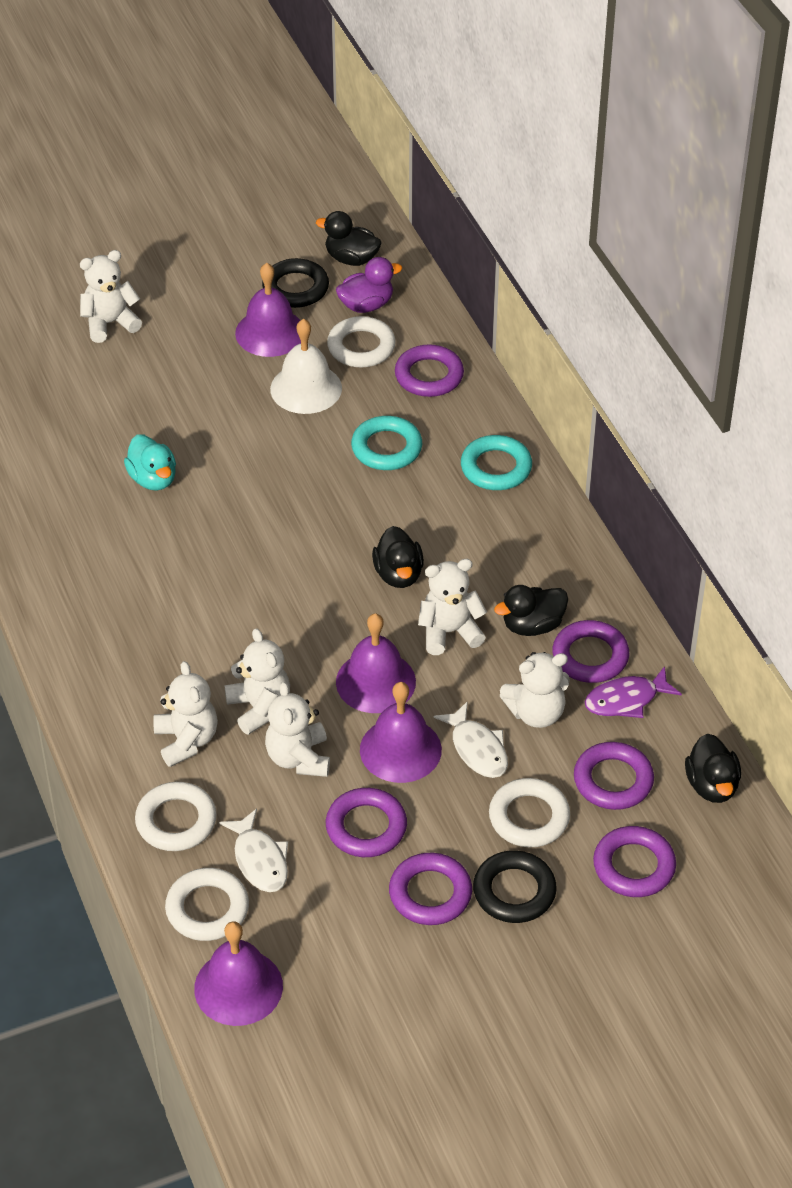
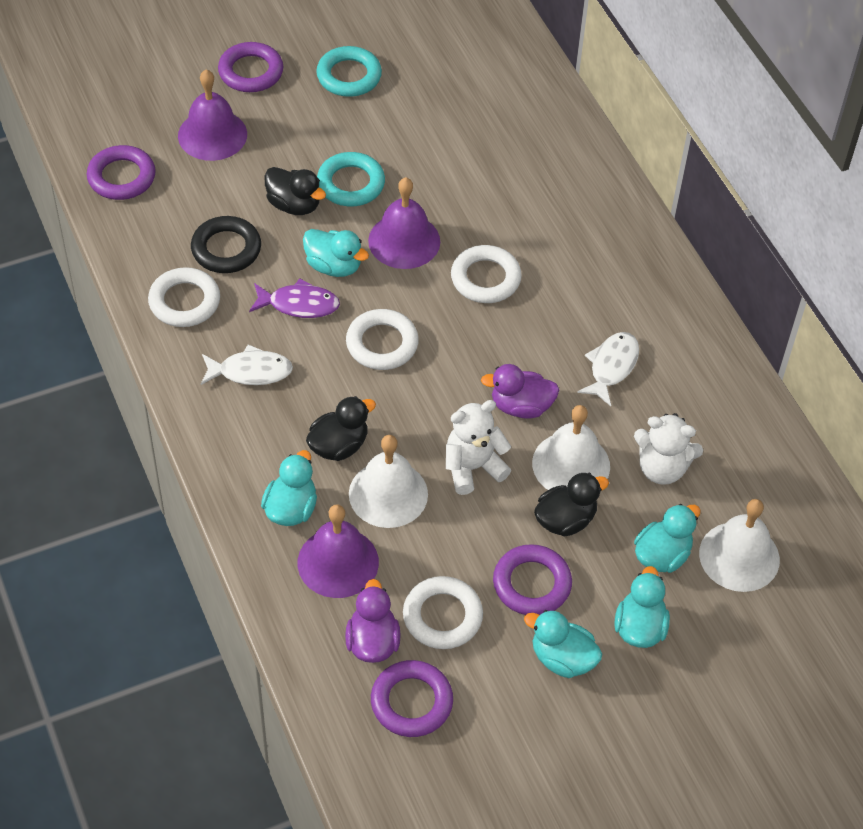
black duck: 4 -> 3
black ring: 2 -> 1
purple bell: 4 -> 3
purple duck: 1 -> 2
purple ring: 6 -> 4
turquoise duck: 1 -> 5
white bell: 1 -> 3
white teddy bear: 6 -> 2

